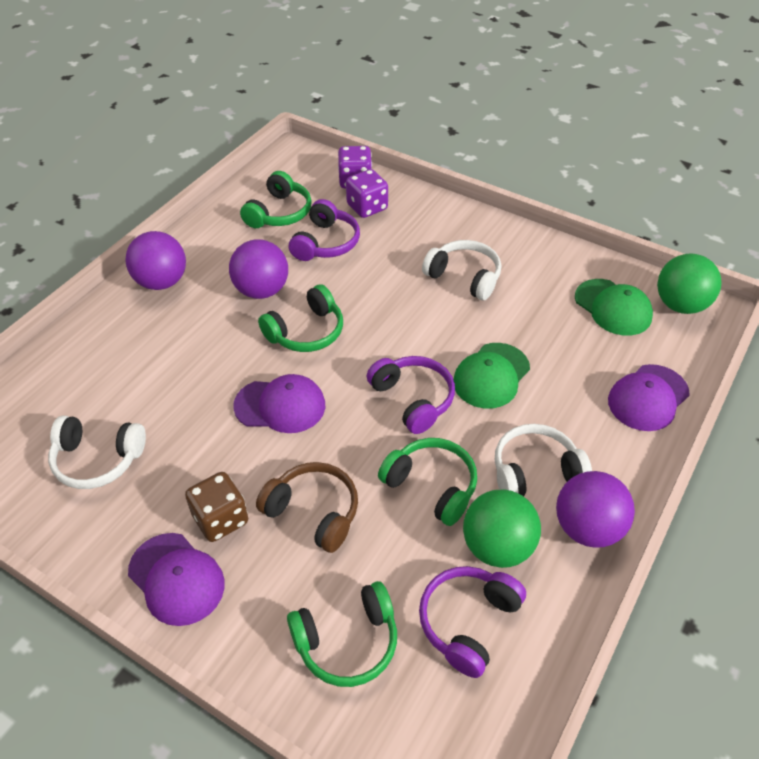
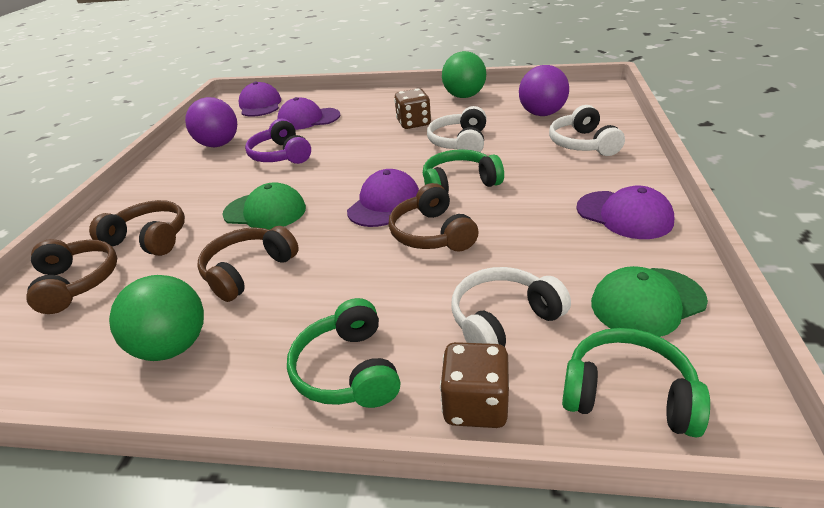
brown dice: 1 -> 2
brown headphones: 1 -> 4
green headphones: 4 -> 3
purple ball: 3 -> 2
purple cap: 3 -> 4
purple dice: 2 -> 0
purple headphones: 3 -> 1

